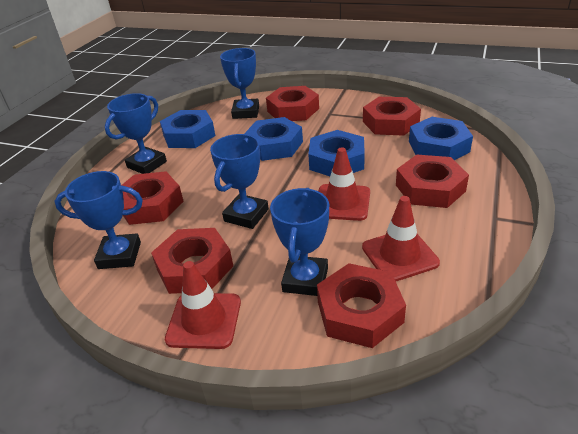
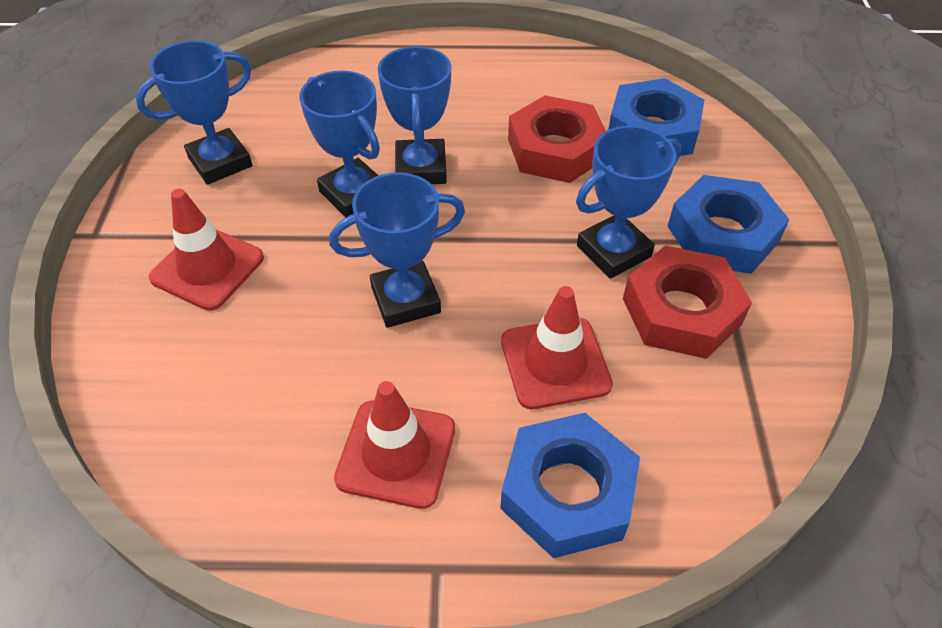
blue nut: 4 -> 3
red nut: 6 -> 2

